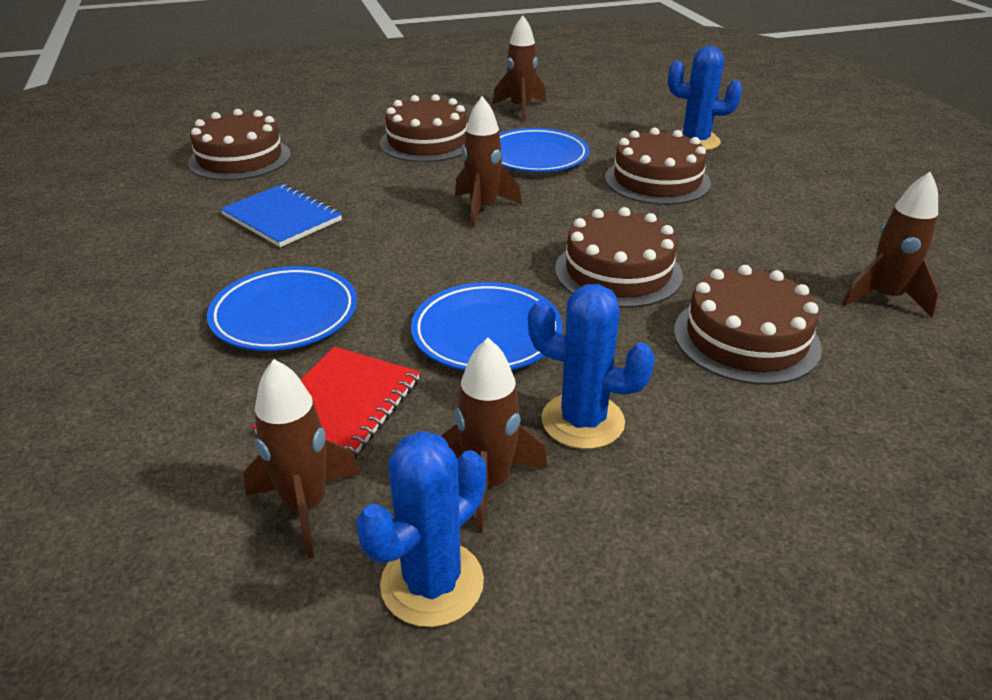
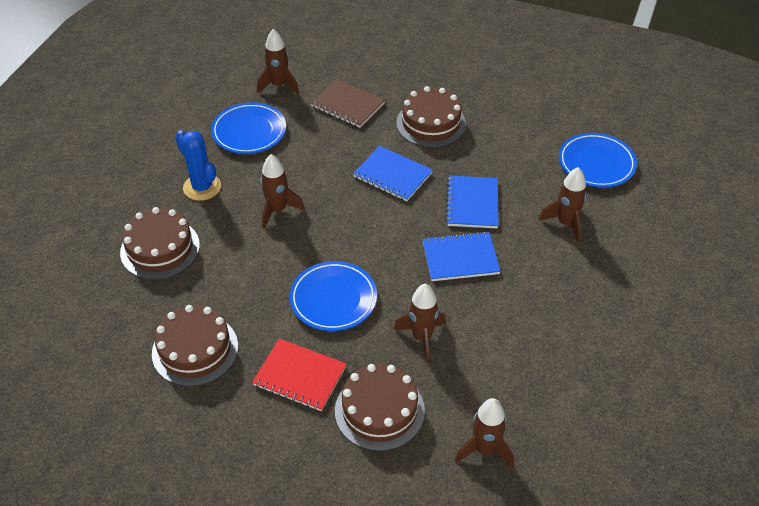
blue cactus: 3 -> 1
blue notebook: 1 -> 3
brown cake: 5 -> 4
brown notebook: 0 -> 1

